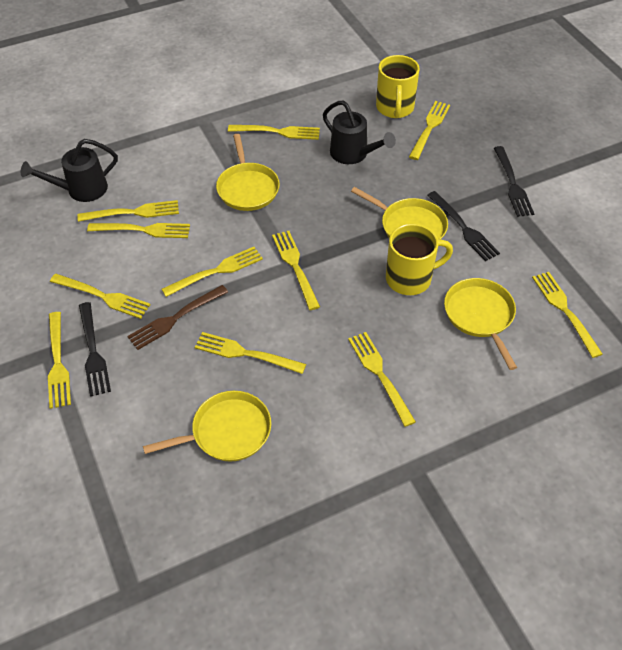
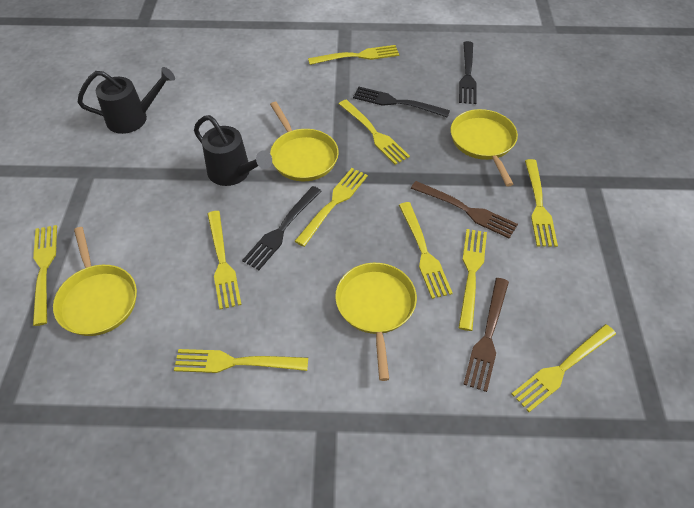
brown fork: 1 -> 2
yellow fork: 11 -> 10
yellow mug: 2 -> 0

